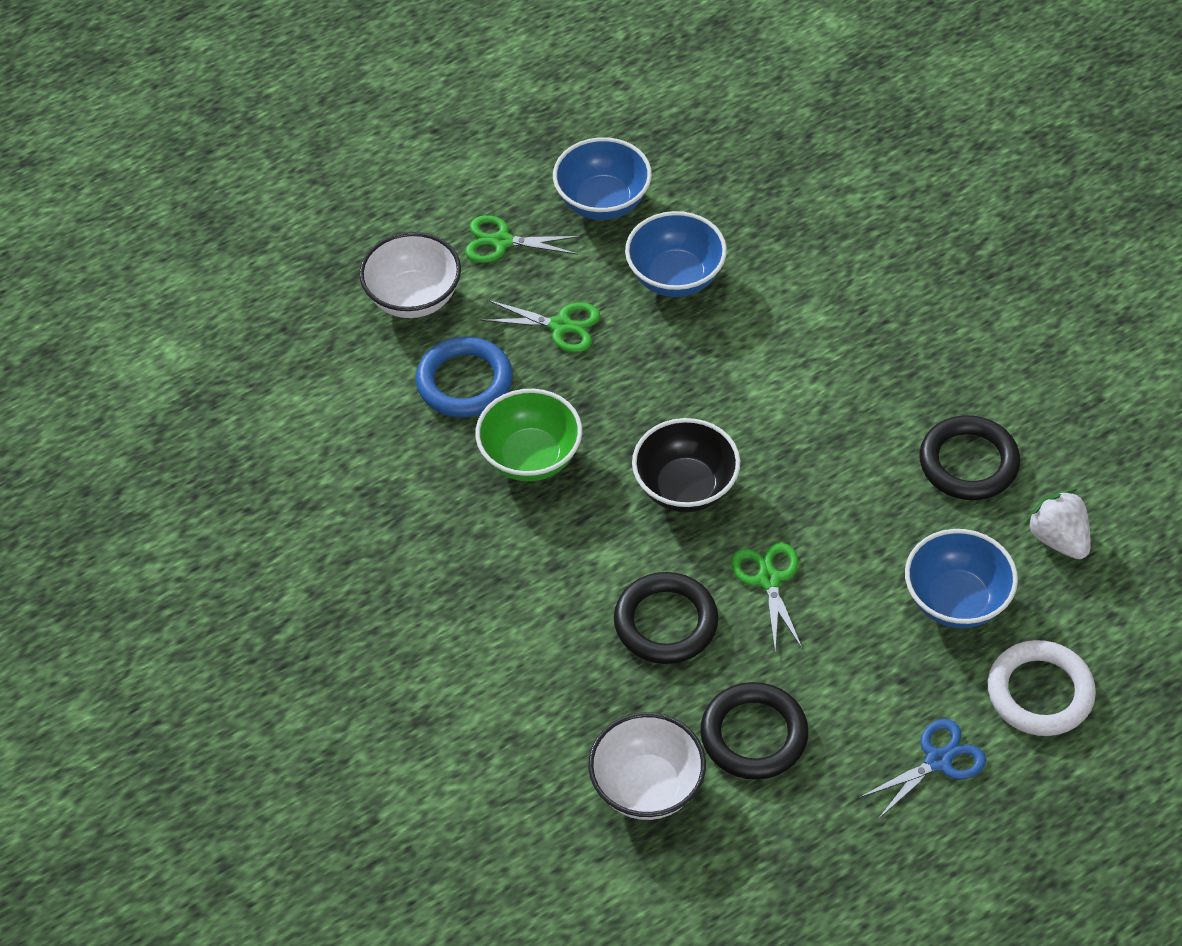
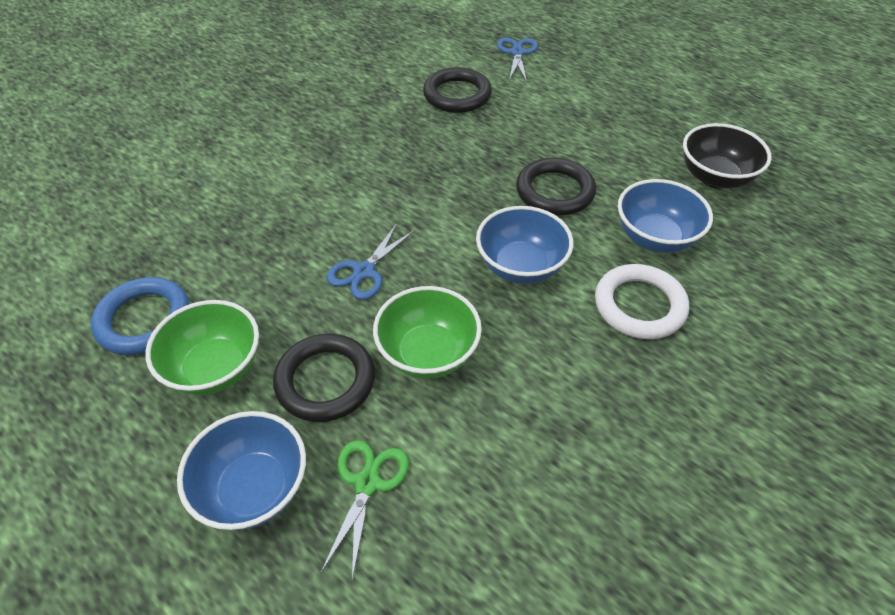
blue scissors: 1 -> 2
green bowl: 1 -> 2
green scissors: 3 -> 1
white bowl: 2 -> 0
white strawberry: 1 -> 0

